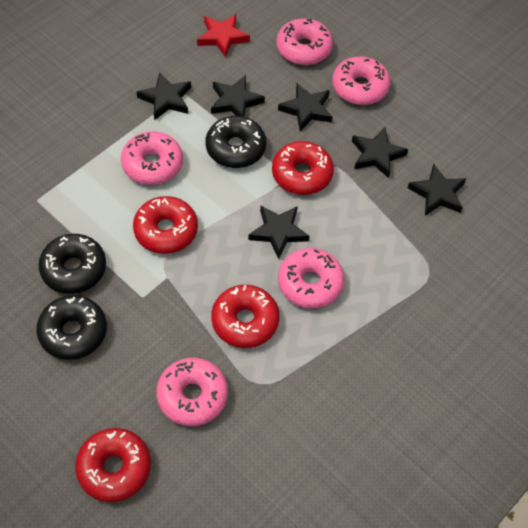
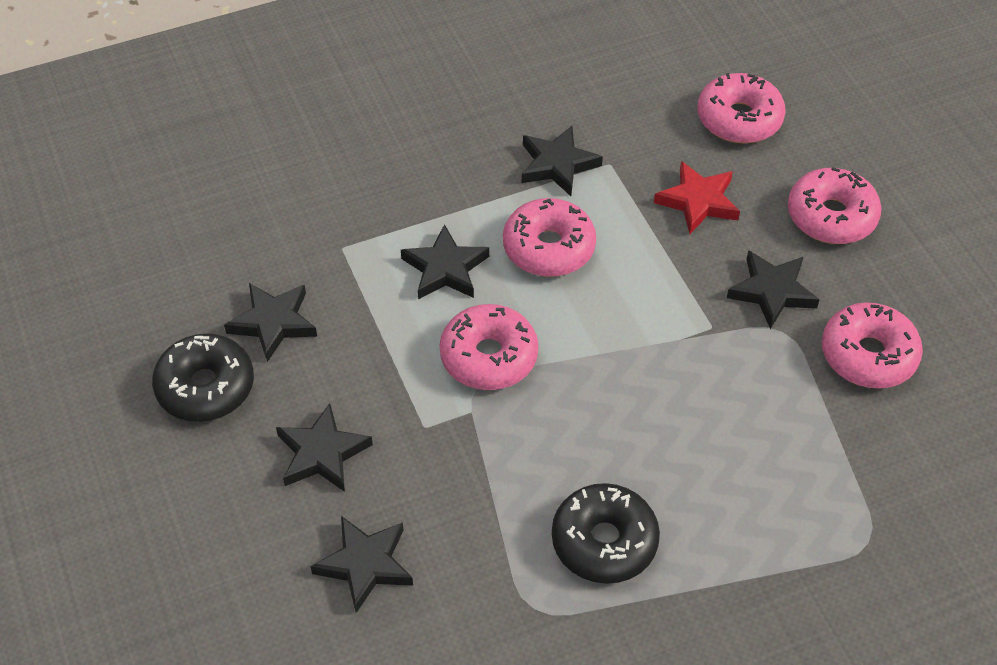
black donut: 3 -> 2
red donut: 4 -> 0

